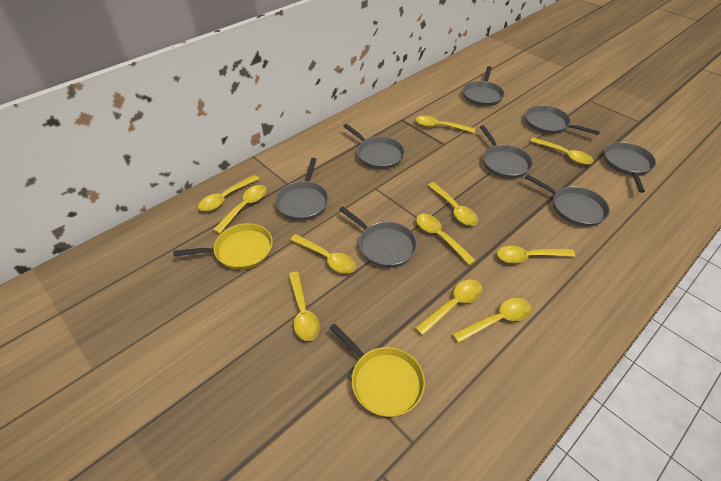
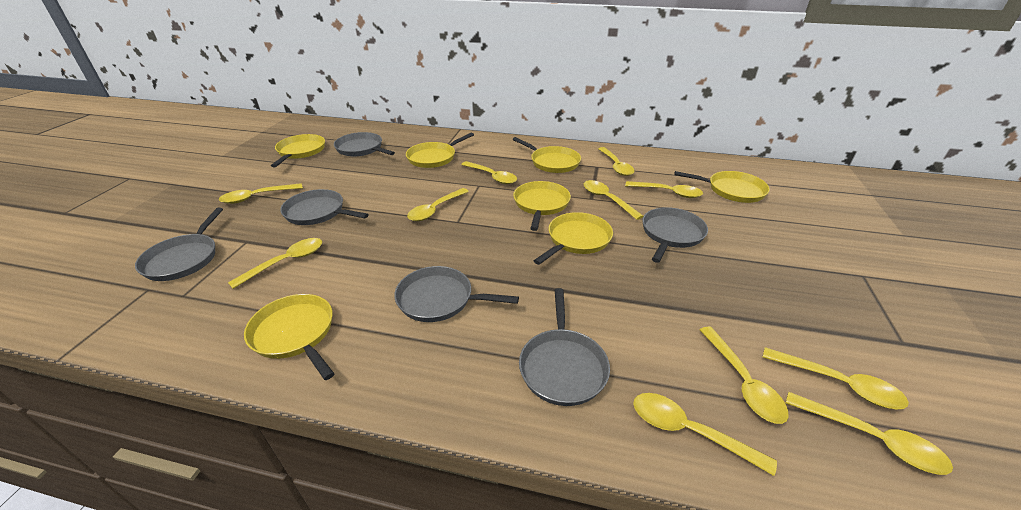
grey pan: 8 -> 6
yellow pan: 2 -> 7

